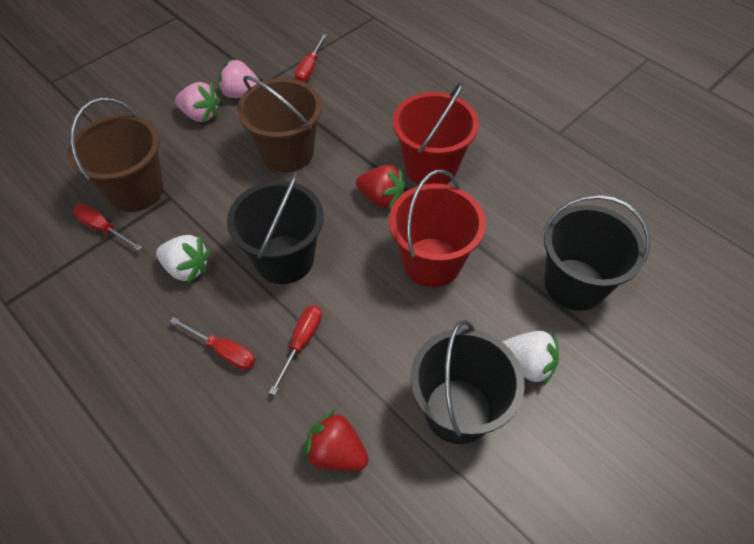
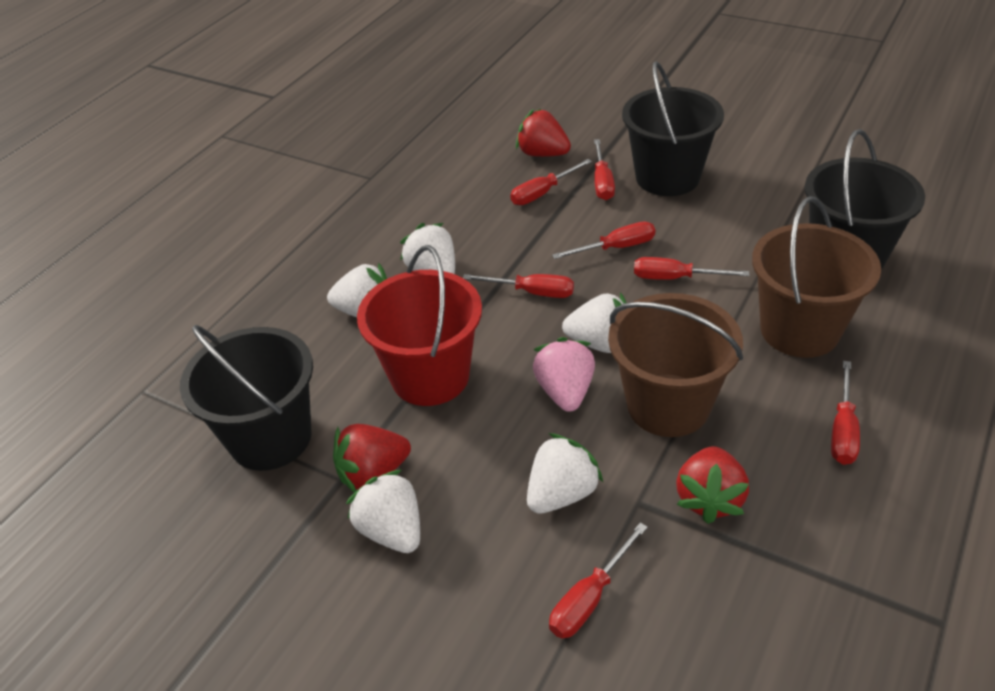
pink strawberry: 2 -> 1
red bucket: 2 -> 1
red screwdriver: 4 -> 7
red strawberry: 2 -> 3
white strawberry: 2 -> 5

